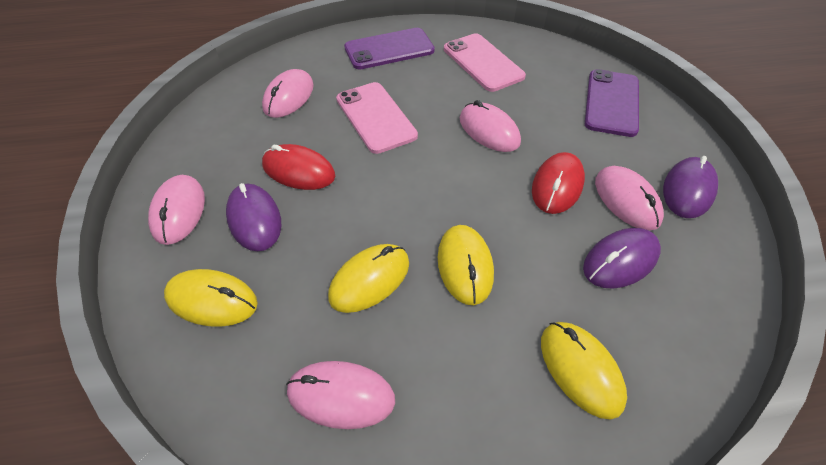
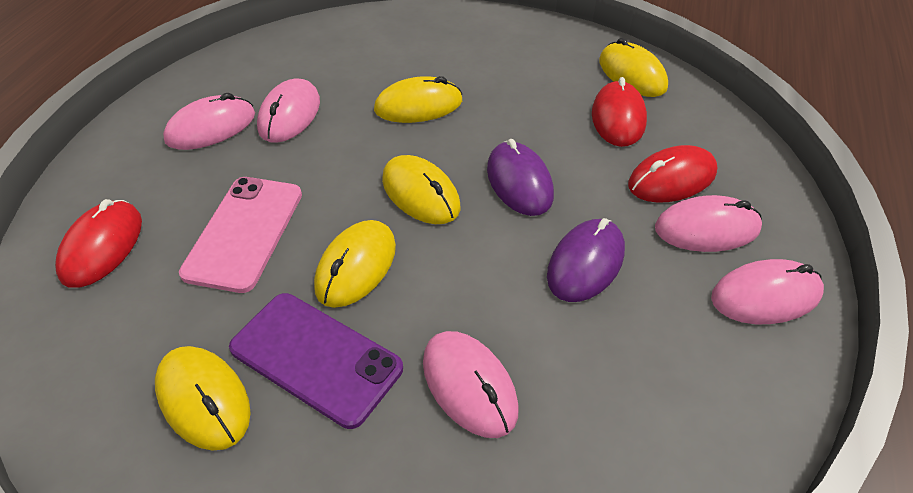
pink phone: 2 -> 1
purple mouse: 3 -> 2
purple phone: 2 -> 1
red mouse: 2 -> 3
yellow mouse: 4 -> 5

